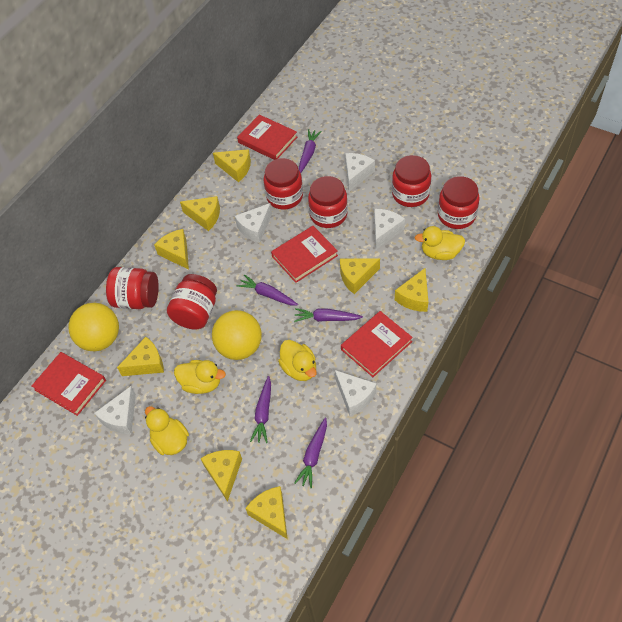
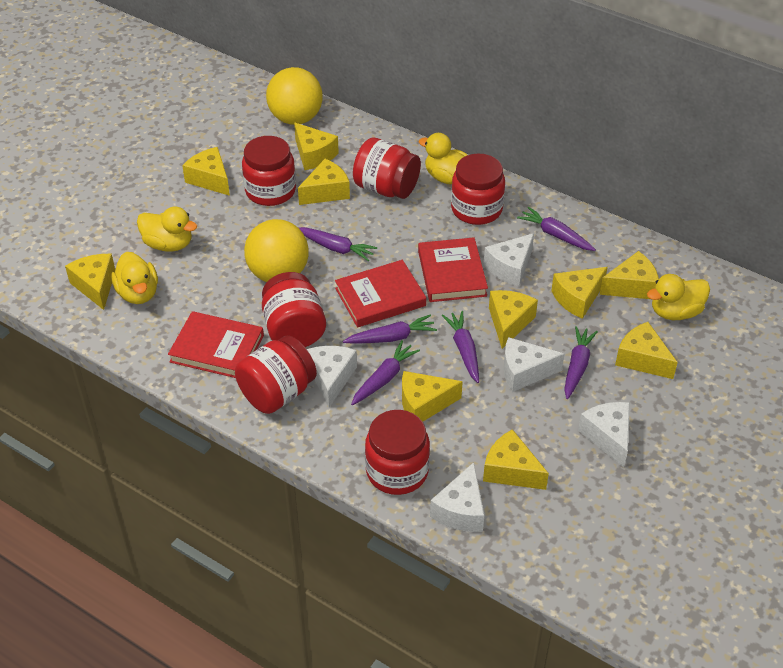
purple carrot: 5 -> 6
red book: 4 -> 3
yellow cheese: 8 -> 10

